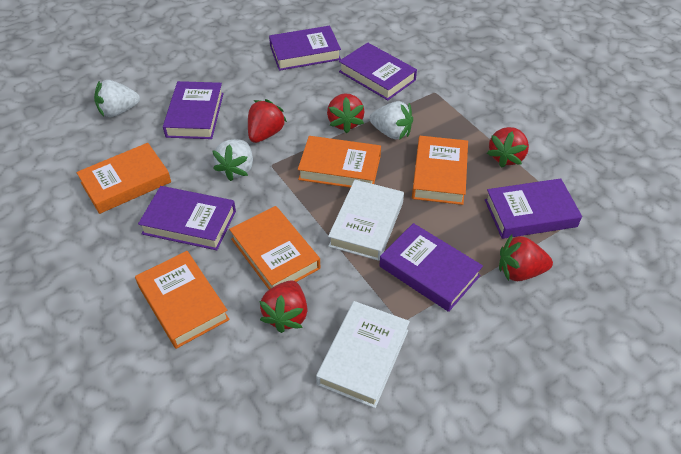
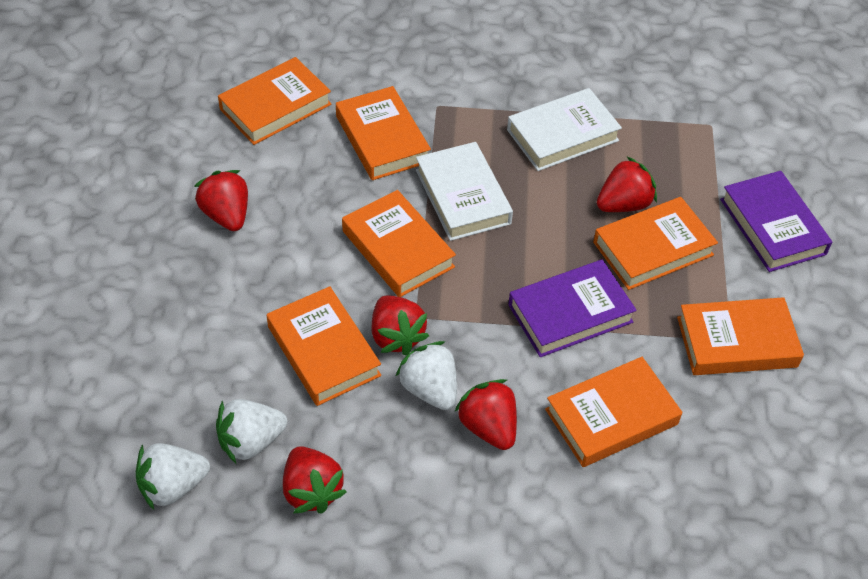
orange book: 5 -> 7
purple book: 6 -> 2

